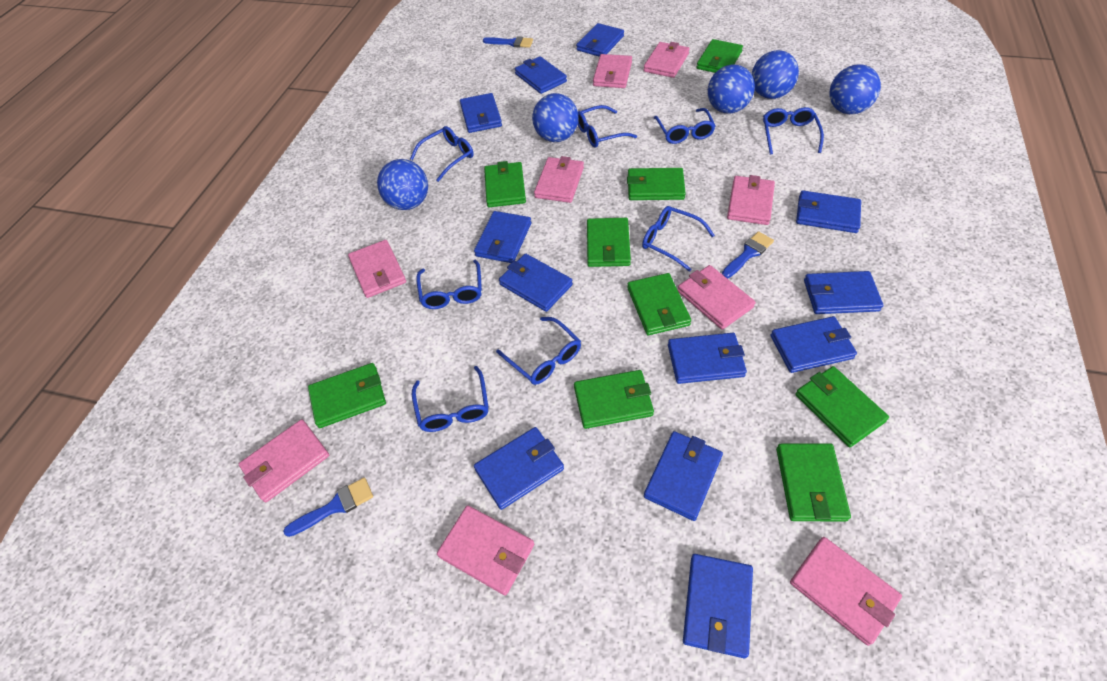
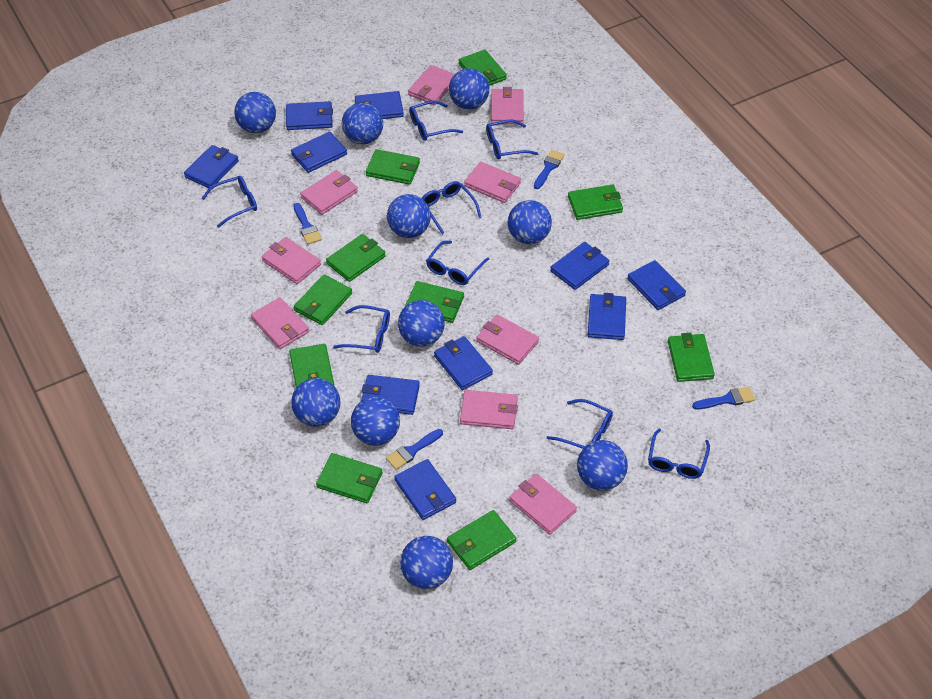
blue ball: 5 -> 10
blue brush: 3 -> 4
blue wallet: 12 -> 10
green wallet: 9 -> 10

